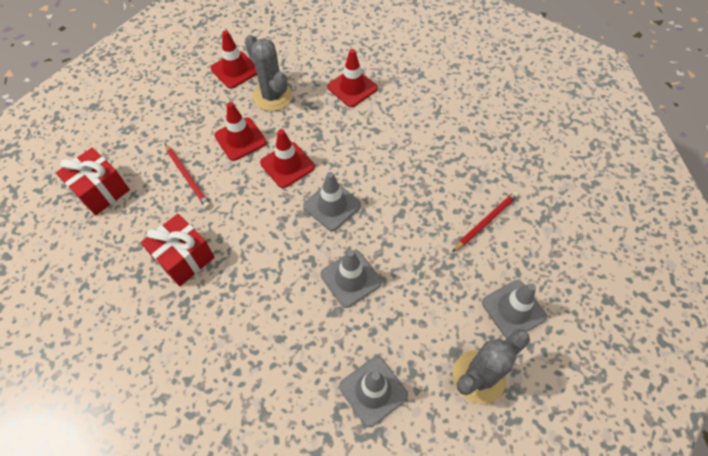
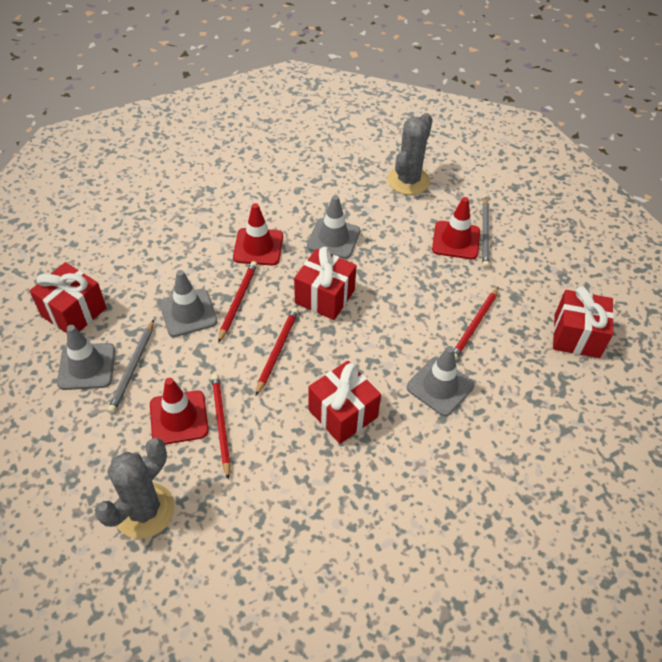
grey pencil: 0 -> 2
red gift: 2 -> 4
red pencil: 2 -> 4
red traffic cone: 4 -> 3

